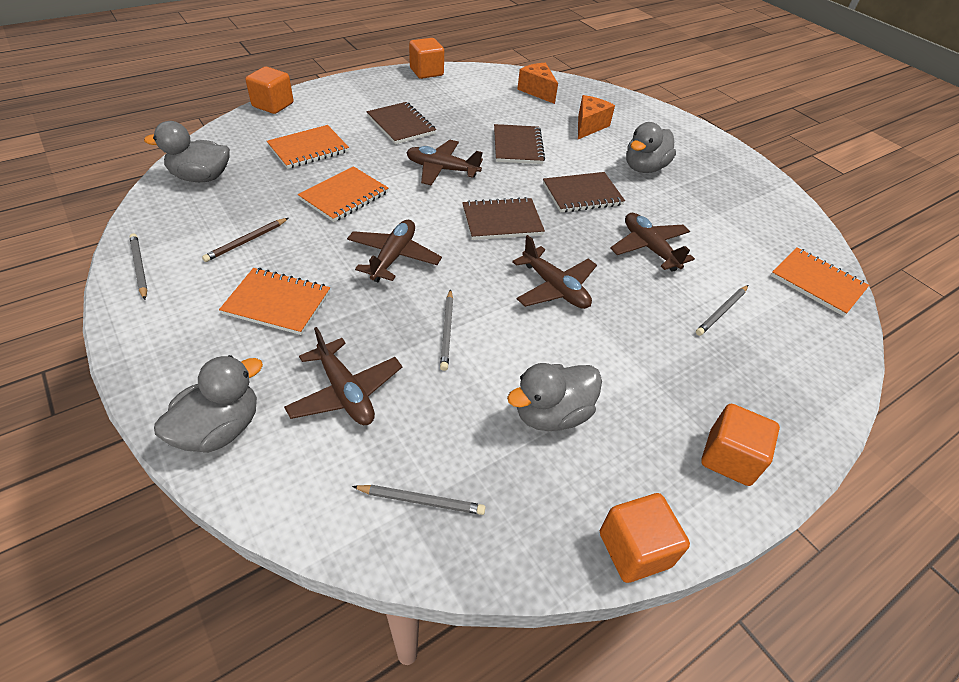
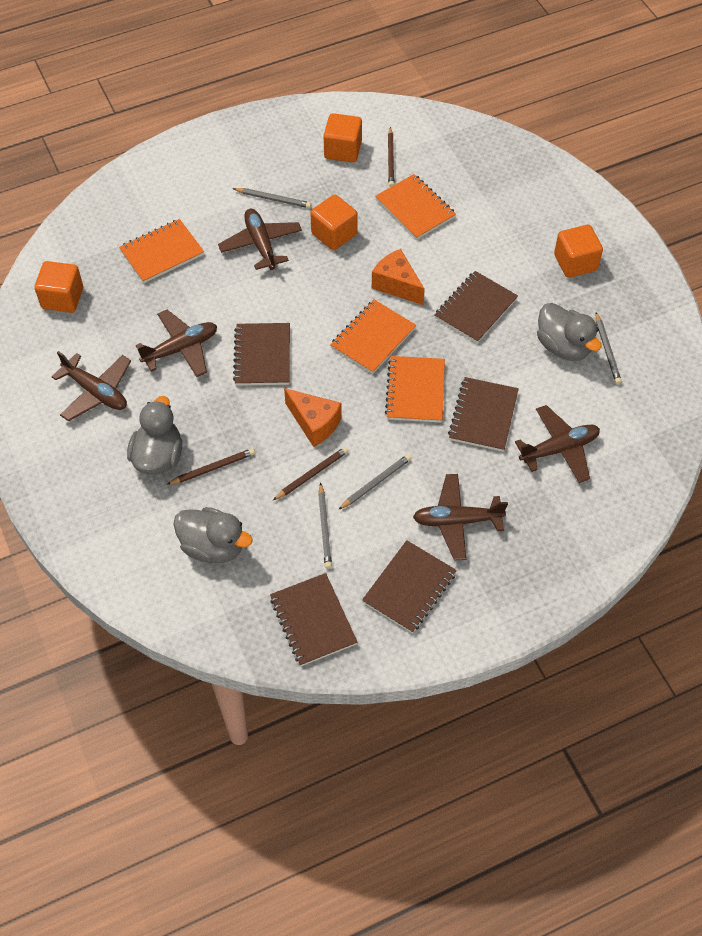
brown notebook: 4 -> 5
brown pencil: 1 -> 3
grey duck: 4 -> 3

